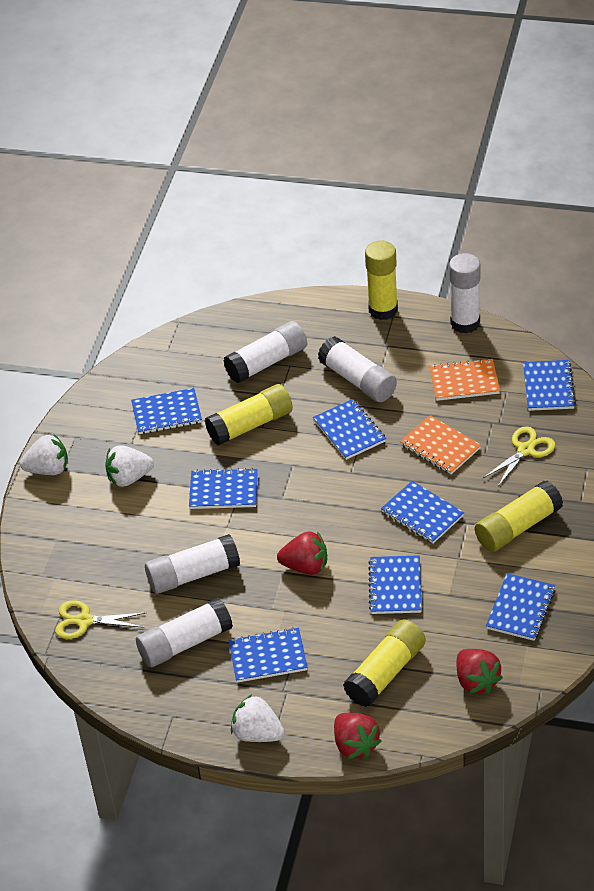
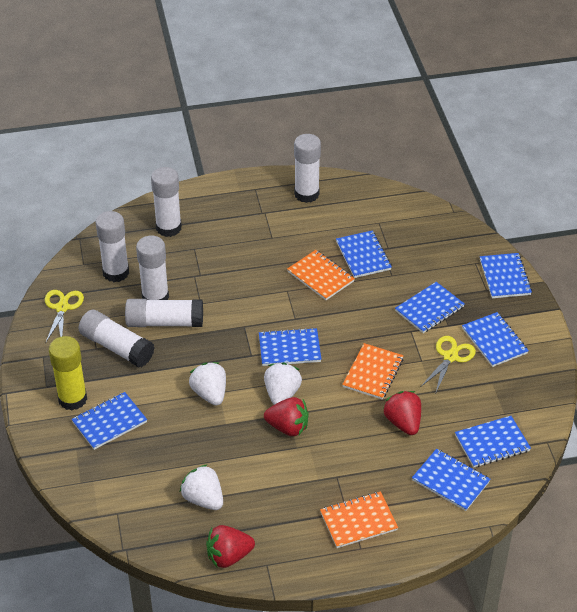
orange notebook: 2 -> 3
white glue stick: 5 -> 6
yellow glue stick: 4 -> 1

